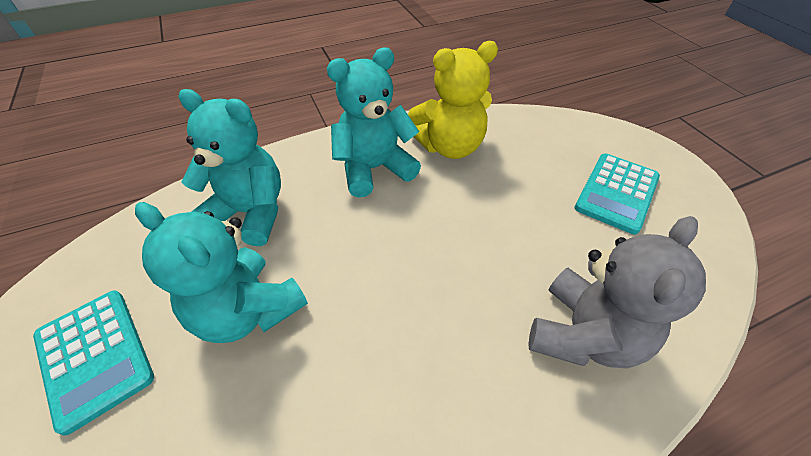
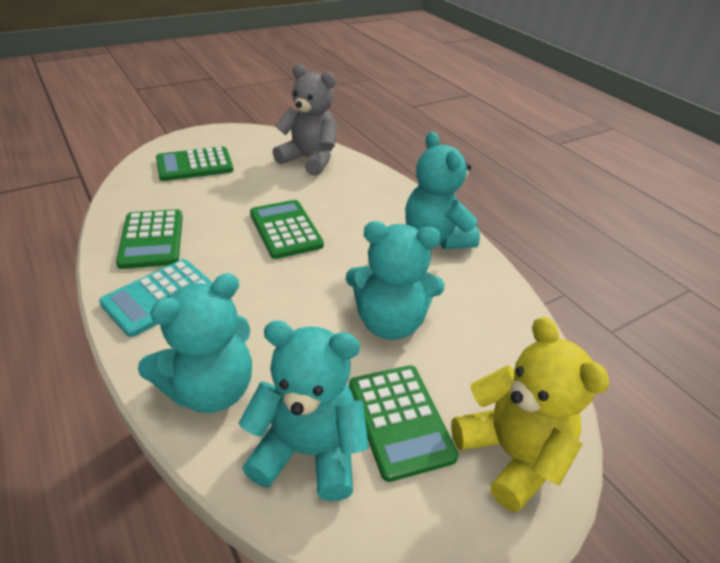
green calculator: 0 -> 4
turquoise calculator: 2 -> 1
turquoise teddy bear: 3 -> 4

